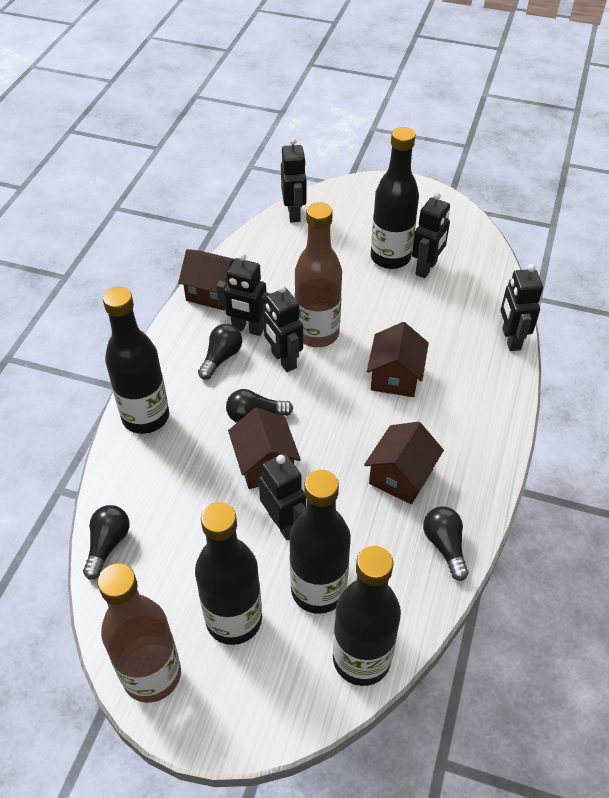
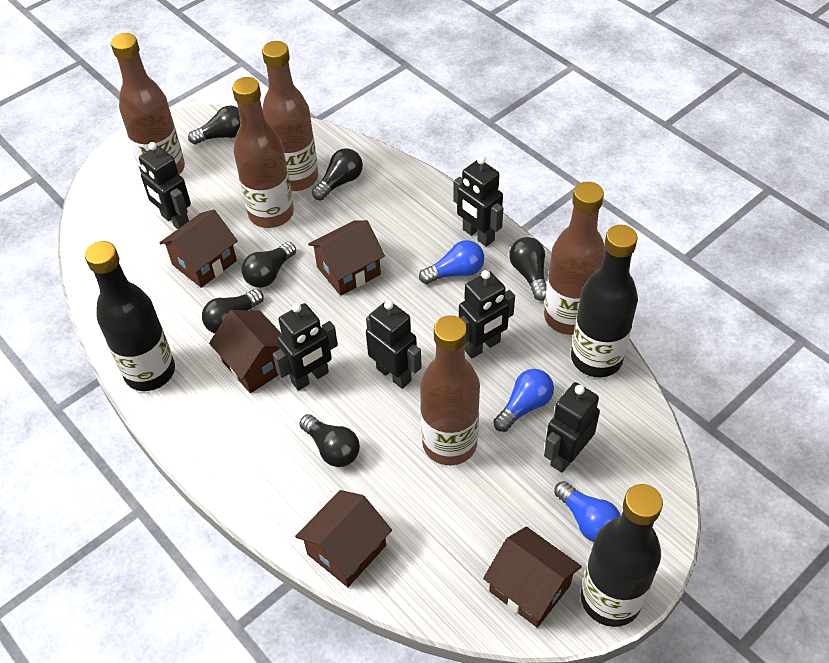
black bottle: 5 -> 3
black light bulb: 4 -> 6
blue light bulb: 0 -> 3
brown bottle: 2 -> 5
brown house: 4 -> 5

